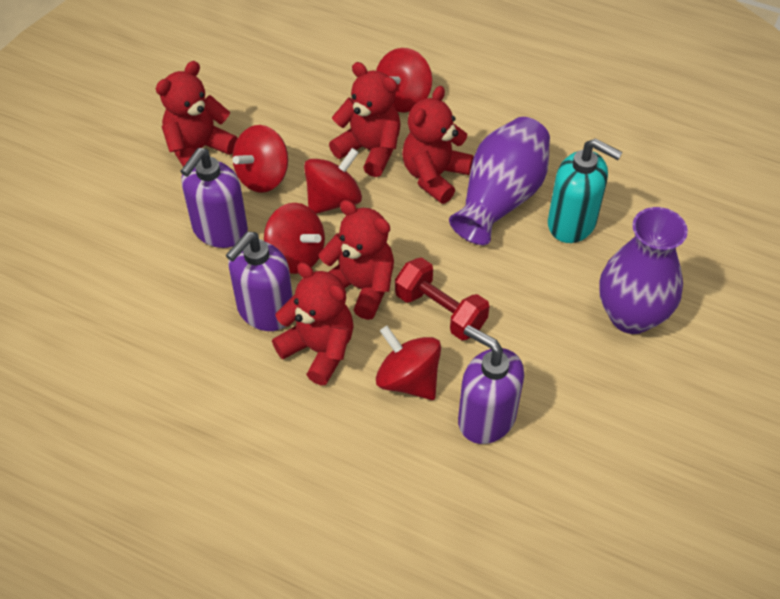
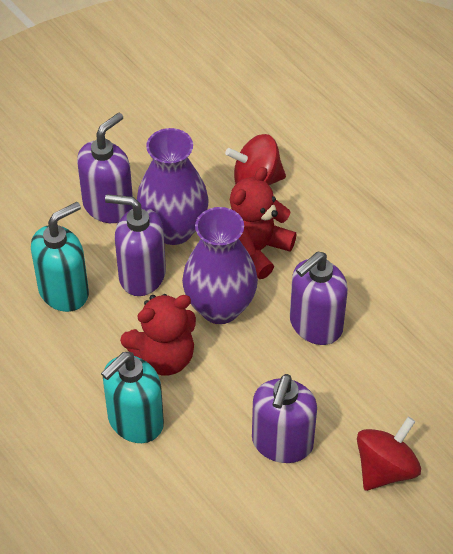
purple soap dispenser: 3 -> 4
red dumbbell: 1 -> 0
red spinning top: 5 -> 2
red teddy bear: 5 -> 2
turquoise soap dispenser: 1 -> 2

